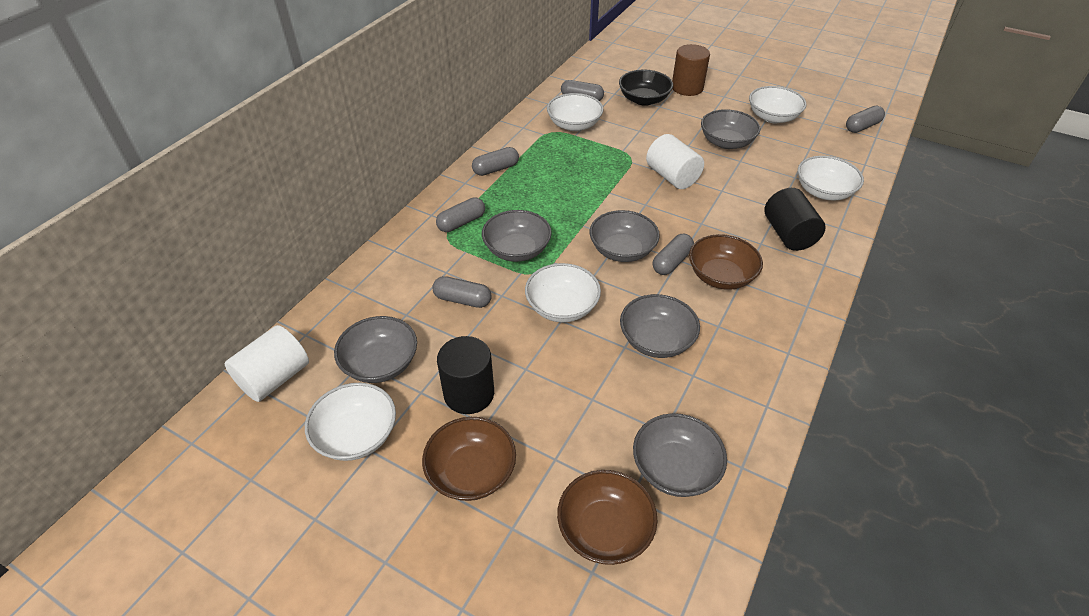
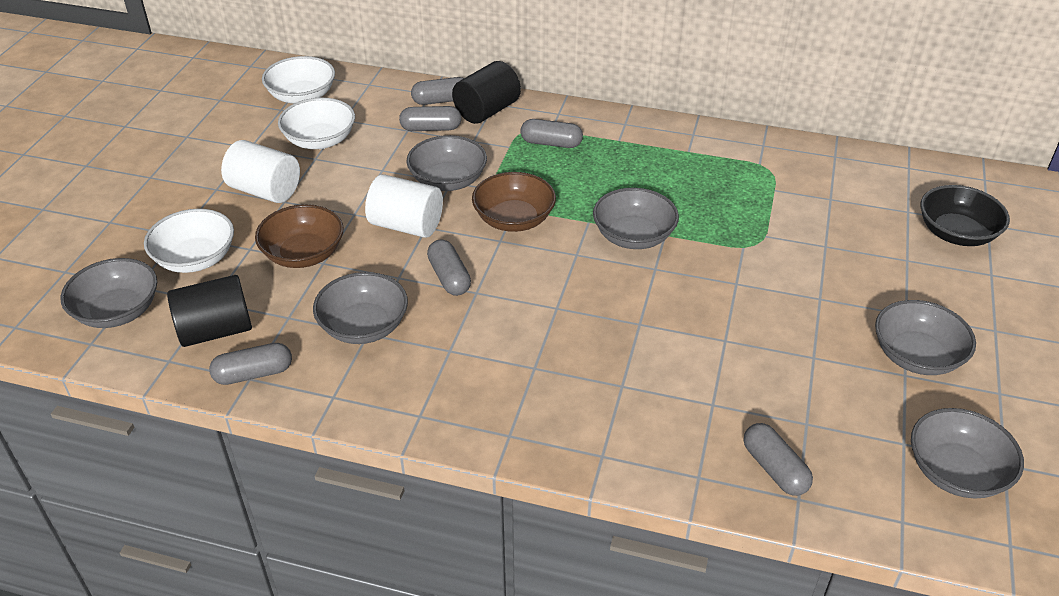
brown bowl: 3 -> 2
brown cylinder: 1 -> 0
white bowl: 5 -> 3

